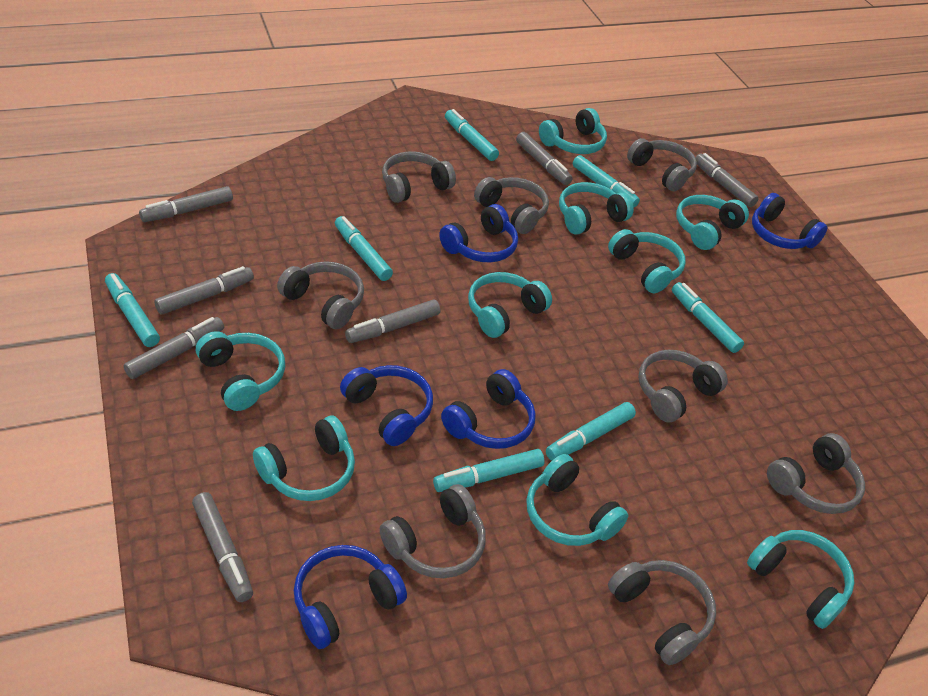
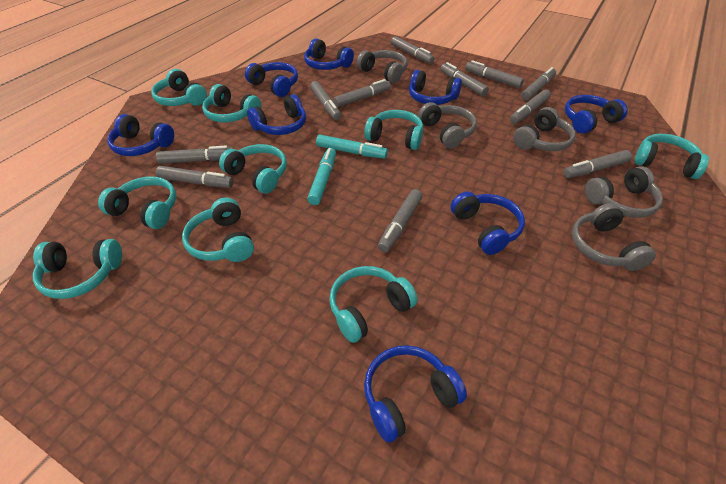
blue headphones: 5 -> 8
grey headphones: 8 -> 5
grey marker: 7 -> 11
turquoise marker: 7 -> 2

